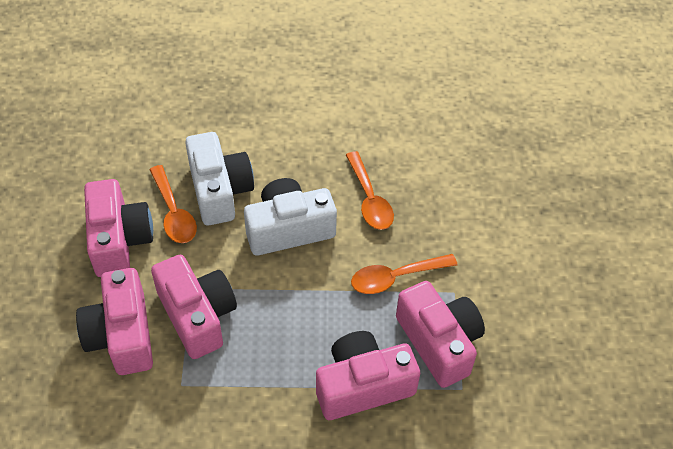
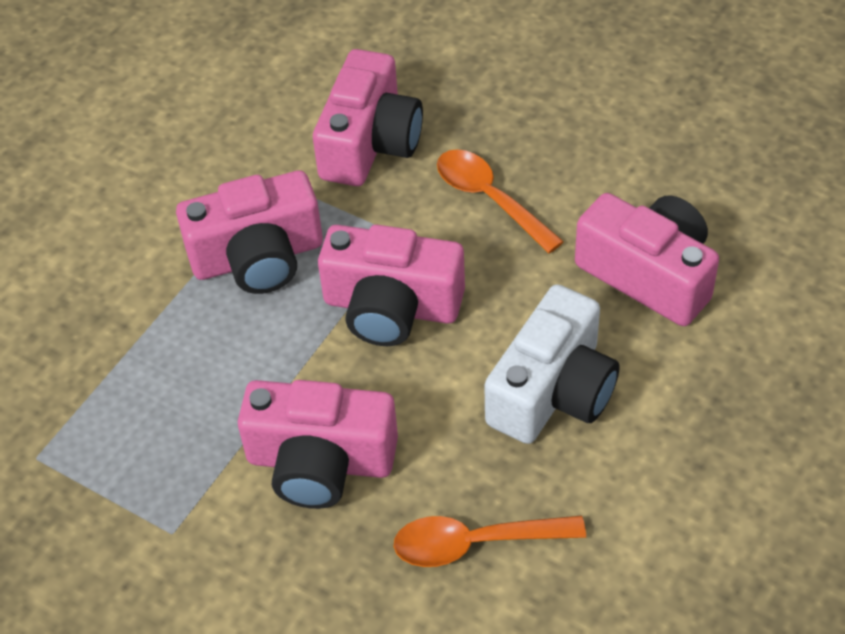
orange spoon: 3 -> 2
white camera: 2 -> 1

